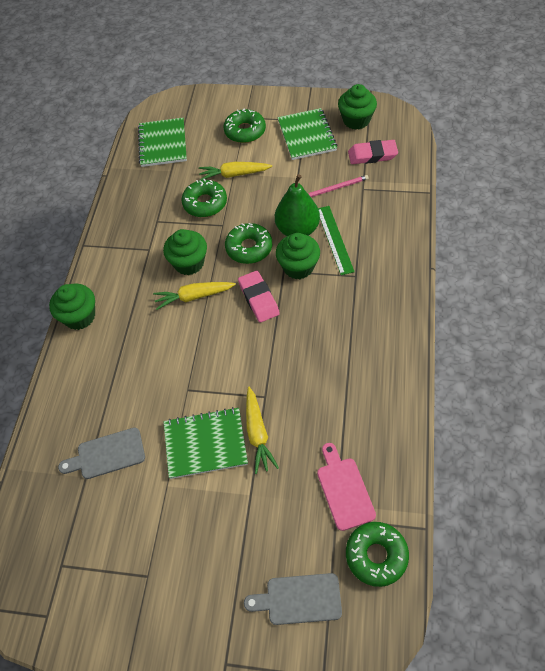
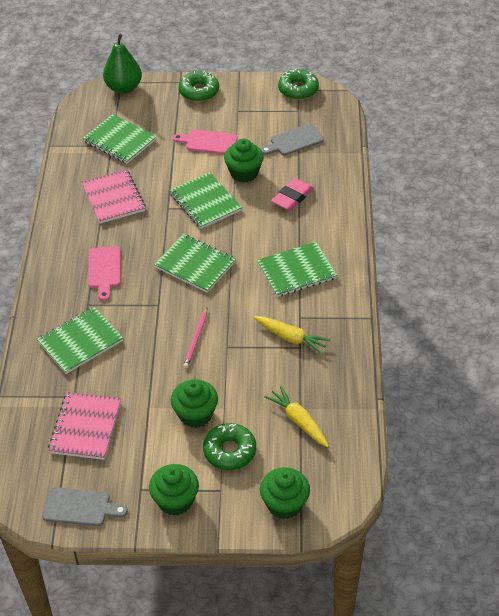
green donut: 4 -> 3
green notebook: 3 -> 5
green ruler: 1 -> 0
pink cutting board: 1 -> 2
pink eraser: 2 -> 1
pink notebook: 0 -> 2
yellow carrot: 3 -> 2

